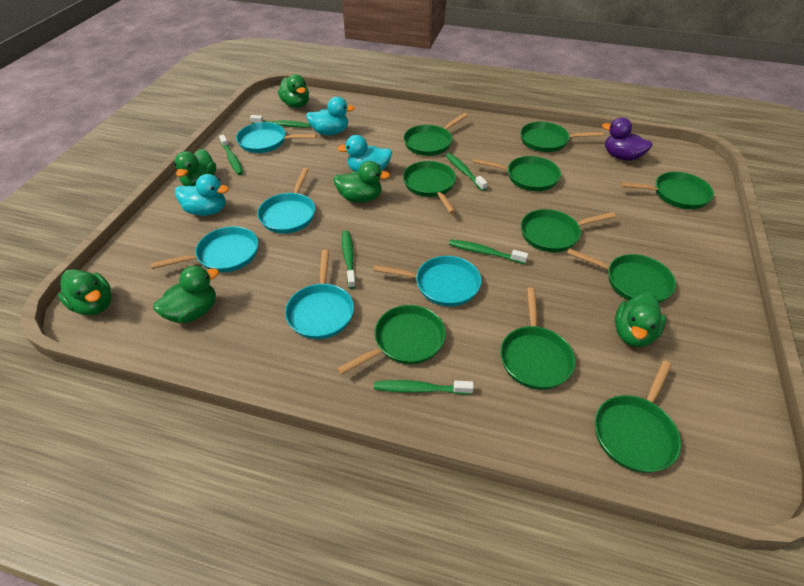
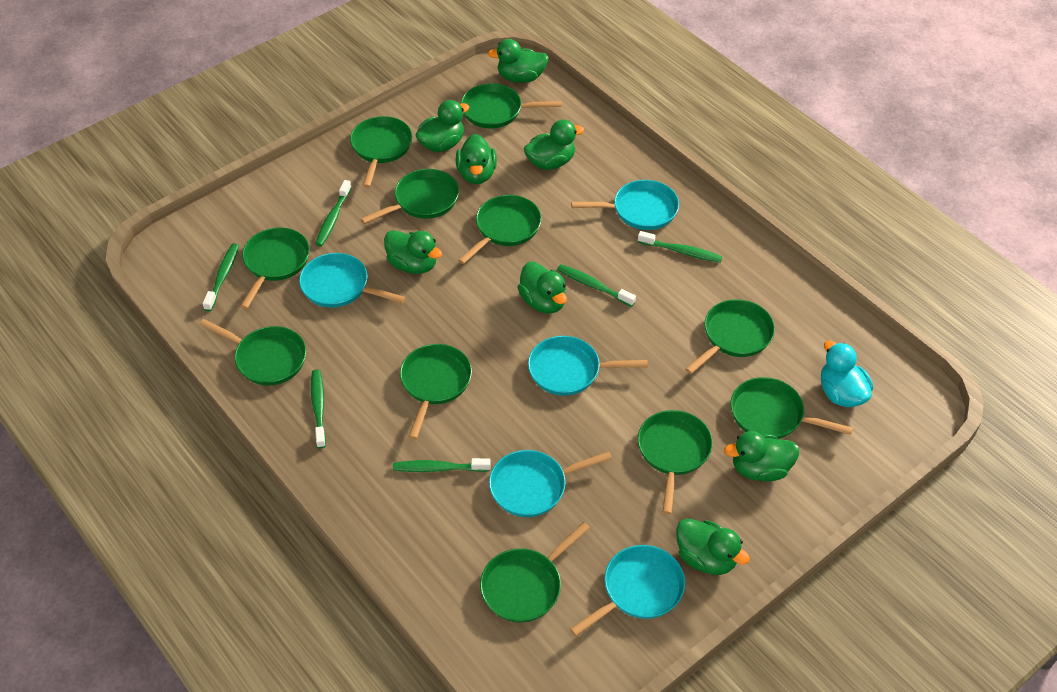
green duck: 6 -> 8
green pan: 10 -> 11
purple duck: 1 -> 0
turquoise duck: 3 -> 1

